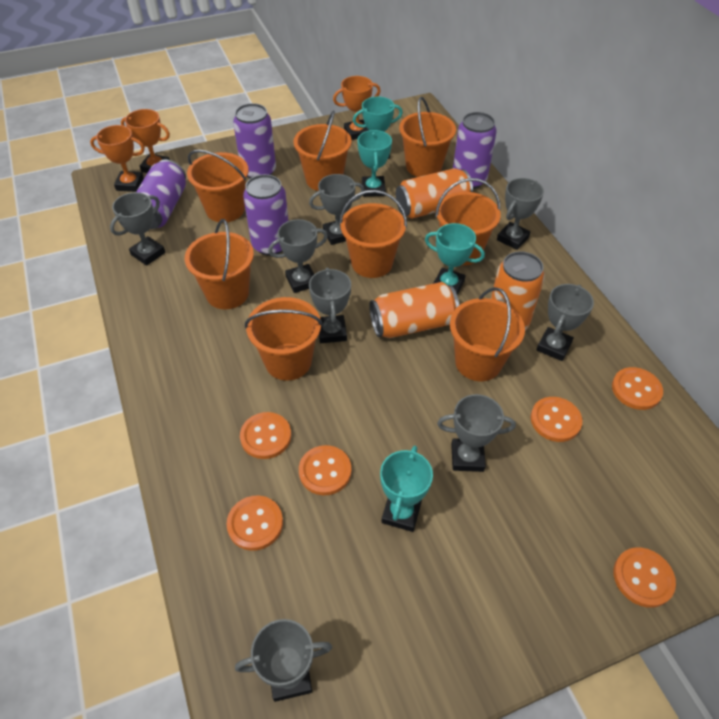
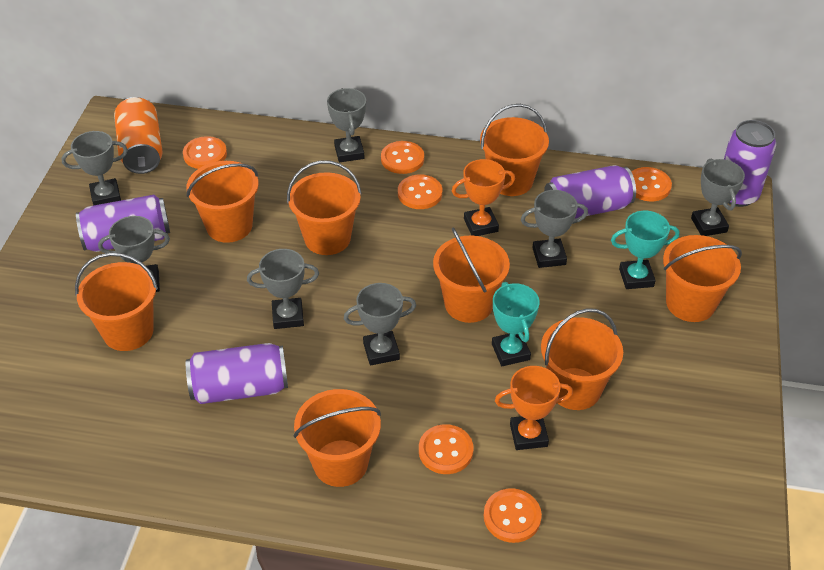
grey trophy: 8 -> 7
orange can: 3 -> 1
orange trophy: 3 -> 2
turquoise trophy: 4 -> 2

